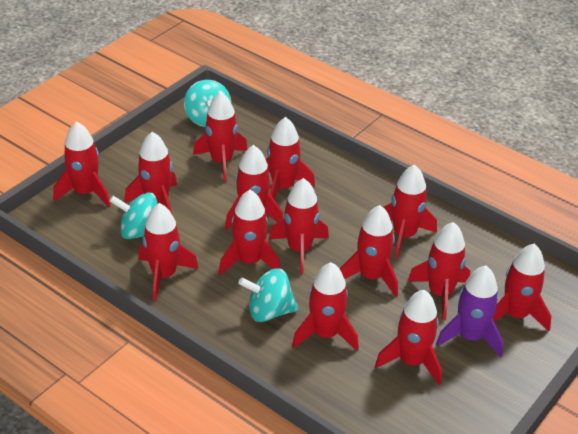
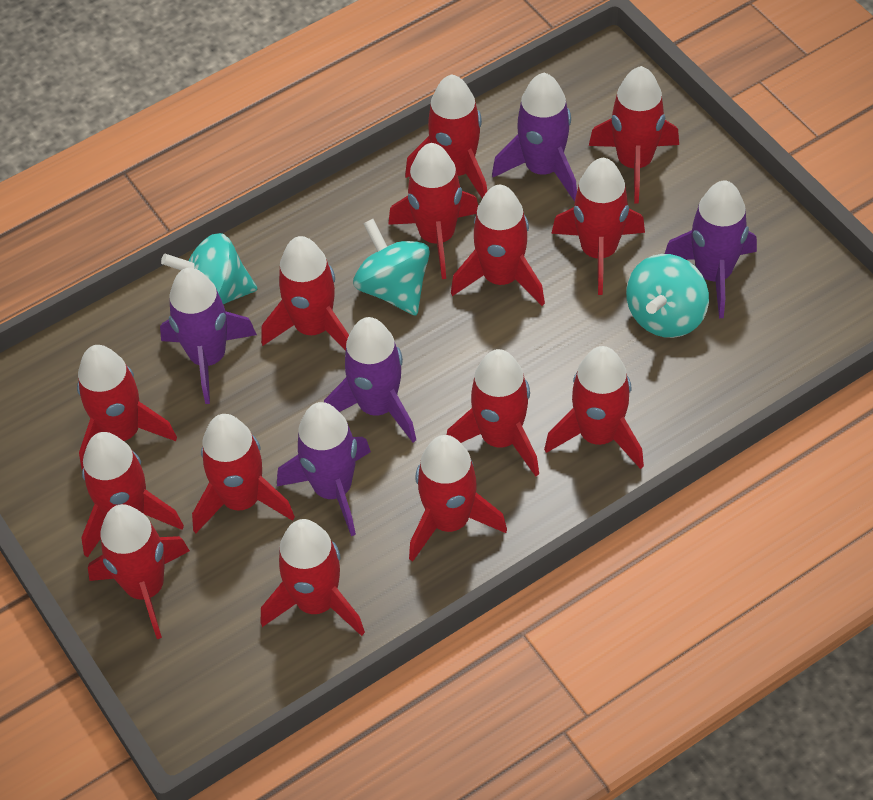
purple rocket: 1 -> 5

